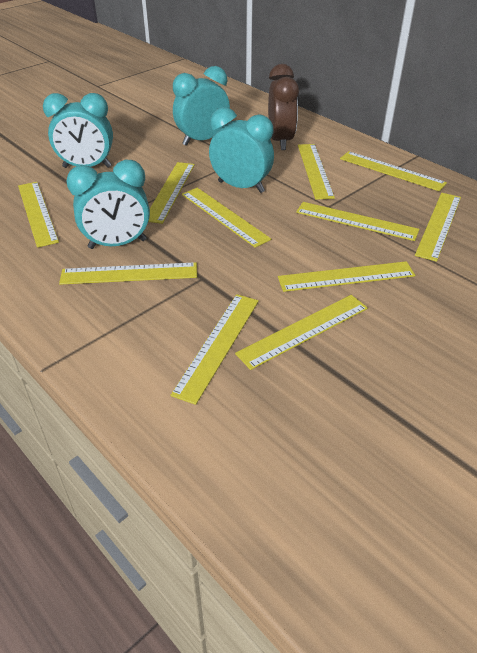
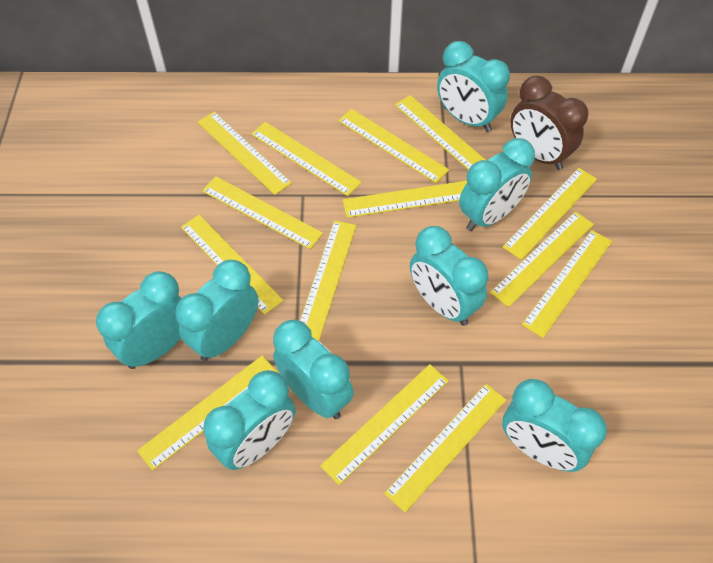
turquoise clock: 4 -> 8
yellow ruler: 11 -> 14

